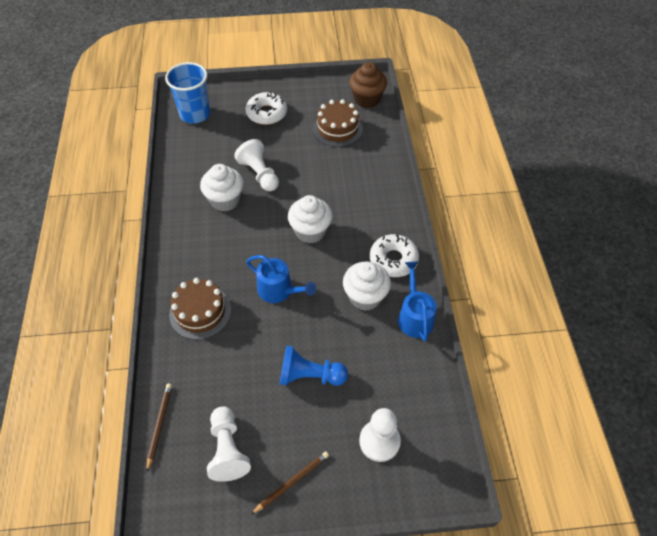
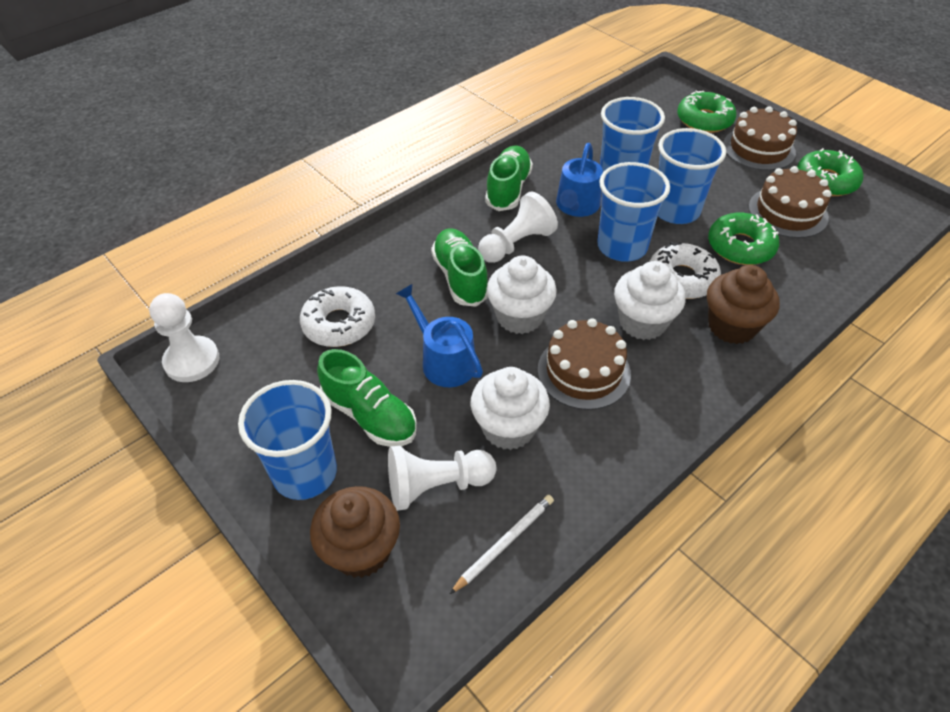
blue cup: 1 -> 4
blue pawn: 1 -> 0
brown cake: 2 -> 3
brown cupcake: 1 -> 2
brown pencil: 2 -> 0
green donut: 0 -> 3
green shoe: 0 -> 3
white pencil: 0 -> 1

